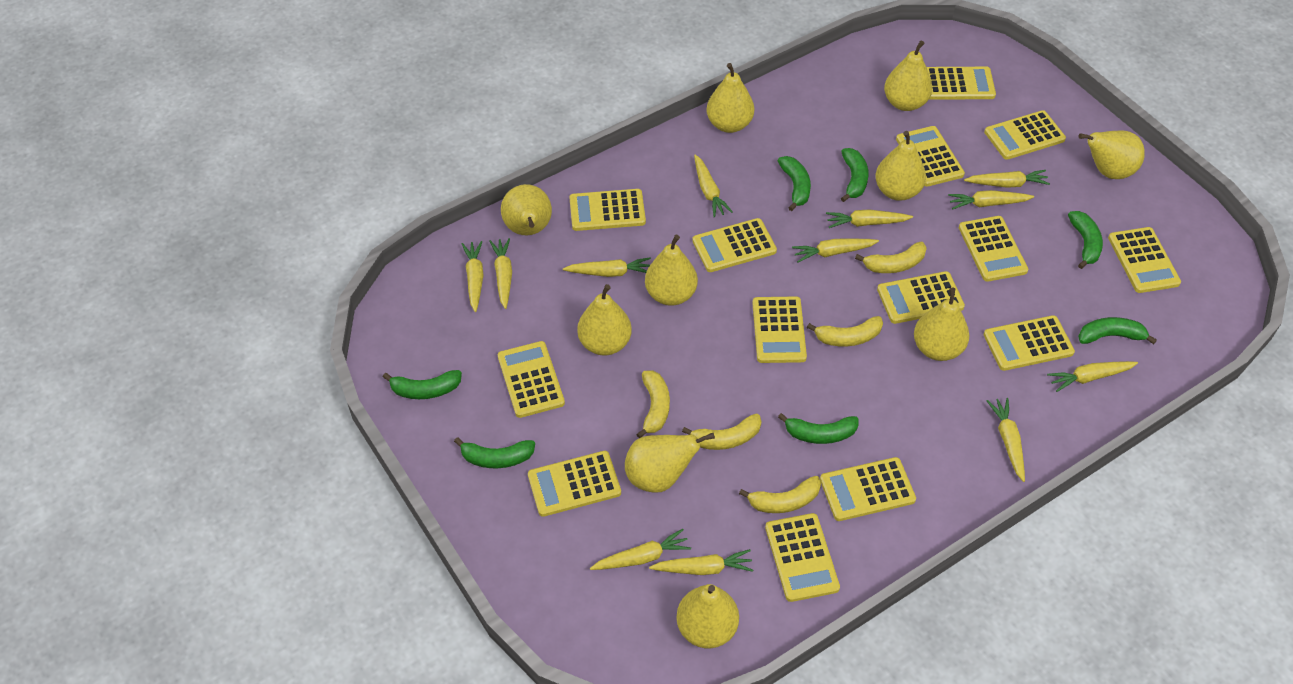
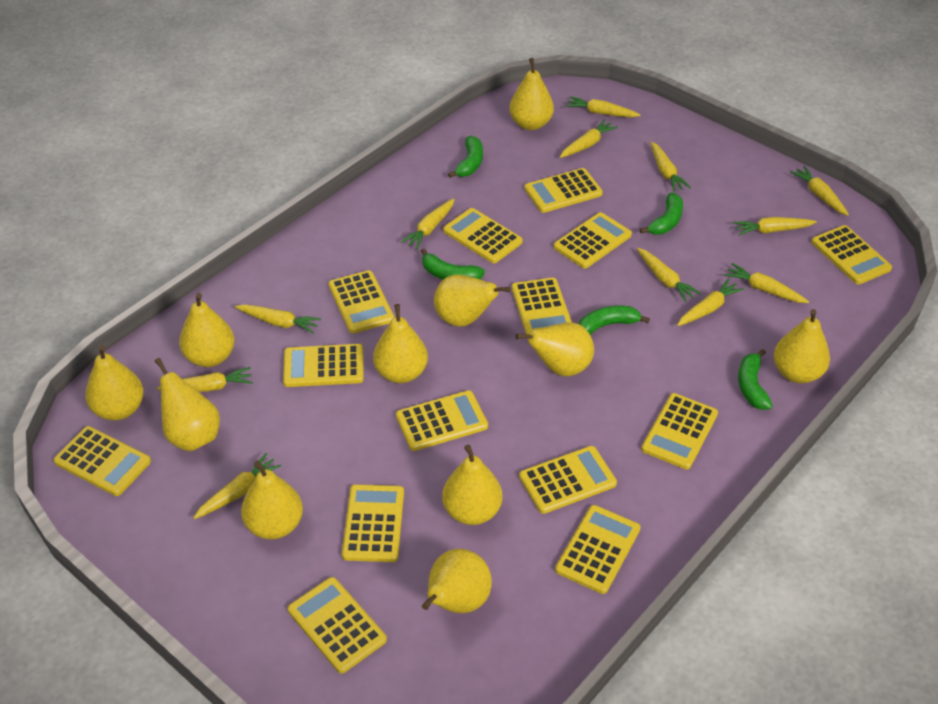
green banana: 7 -> 5
yellow banana: 5 -> 0
yellow pear: 10 -> 11

